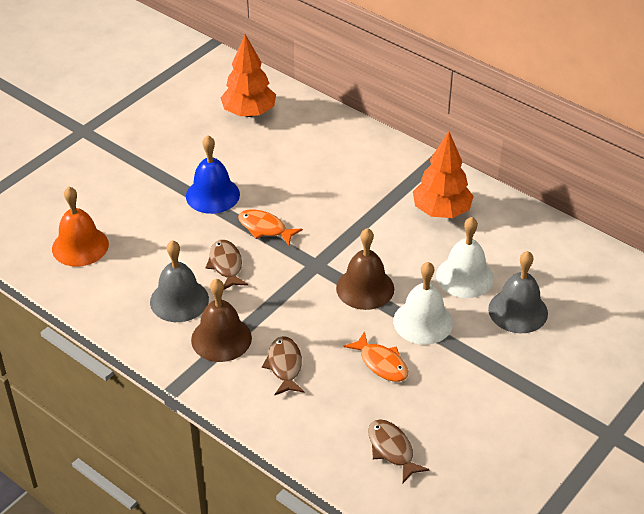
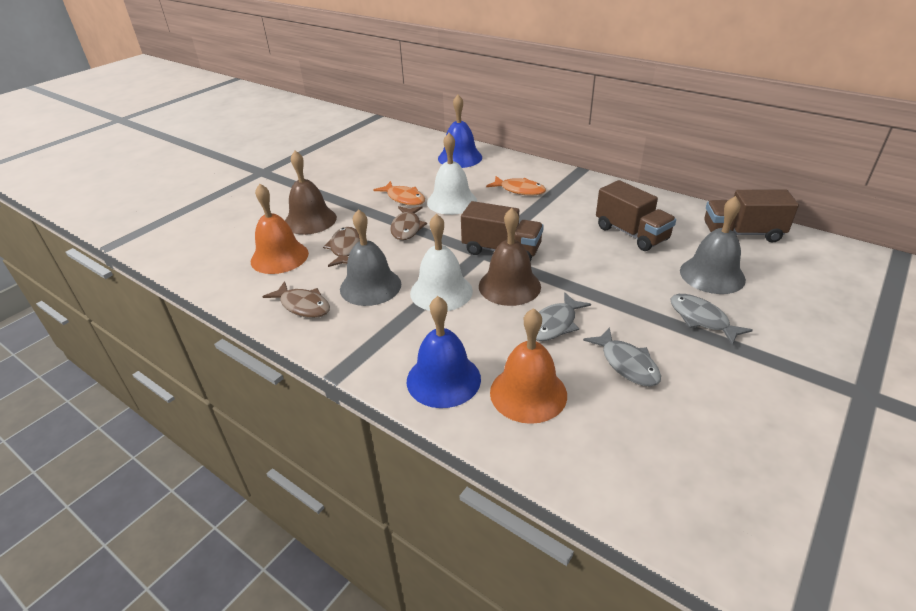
blue bell: 1 -> 2
brown truck: 0 -> 3
grey fish: 0 -> 3
orange bell: 1 -> 2
orange tree: 2 -> 0

